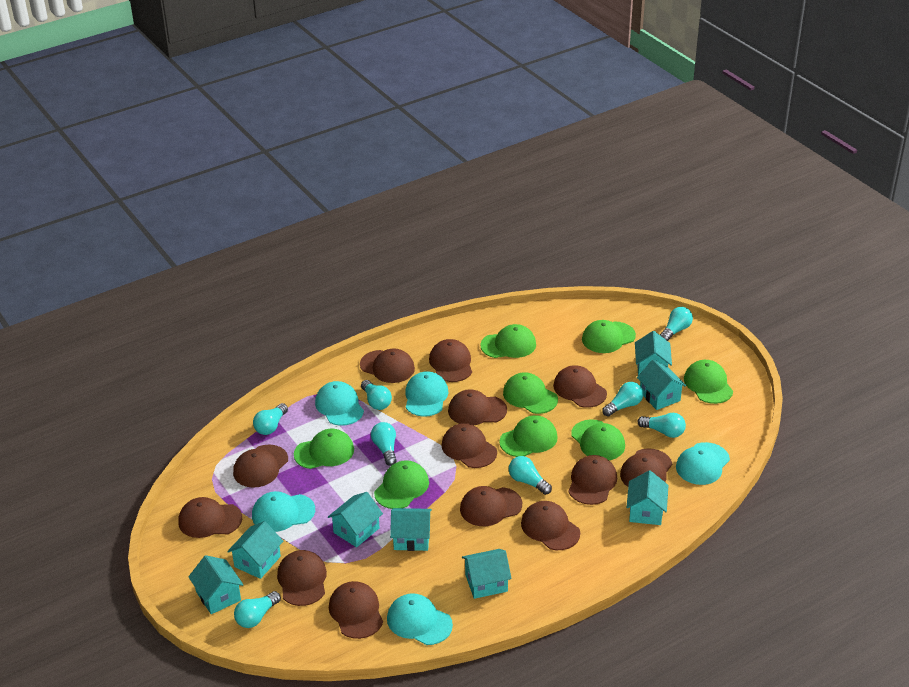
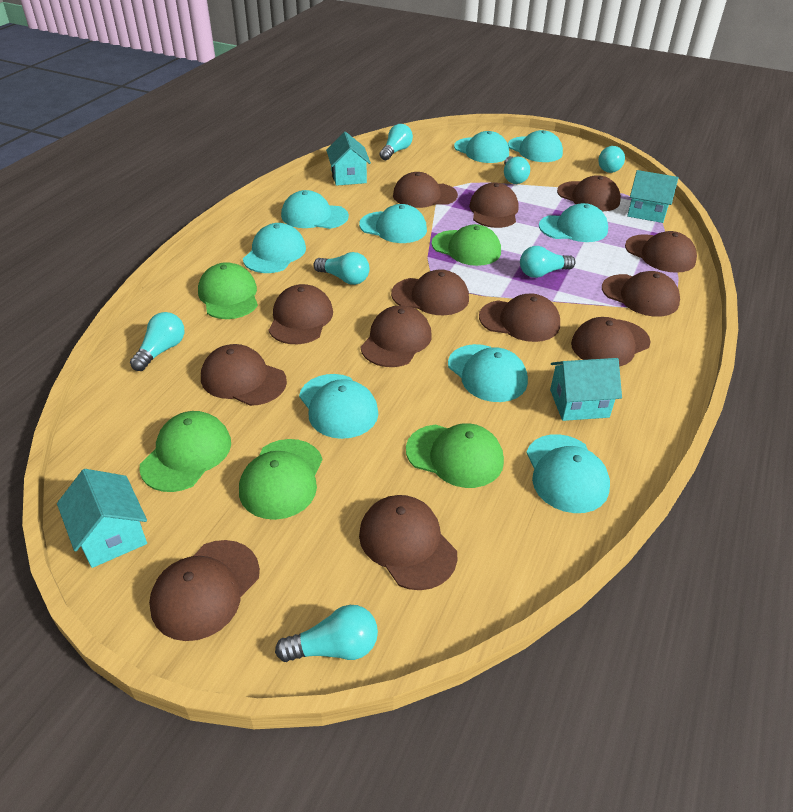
green cap: 8 -> 5
turquoise cap: 5 -> 9
turquoise house: 8 -> 4
turquoise light bulb: 8 -> 7

